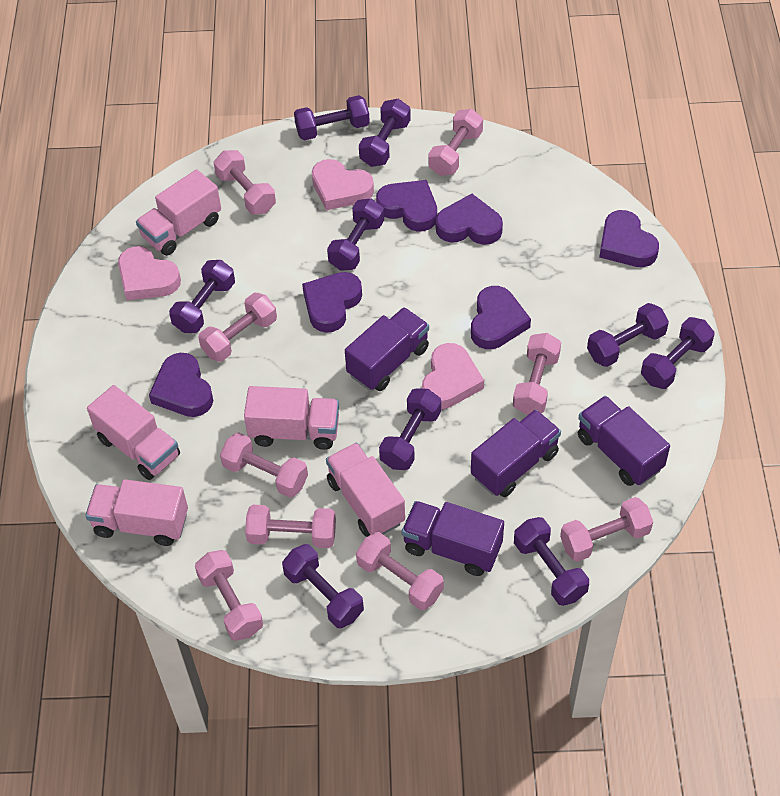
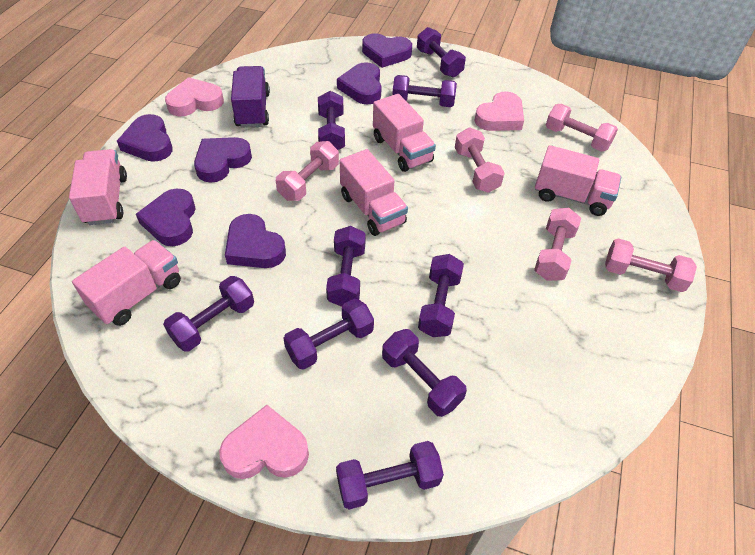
pink dumbbell: 9 -> 5
purple truck: 4 -> 1

